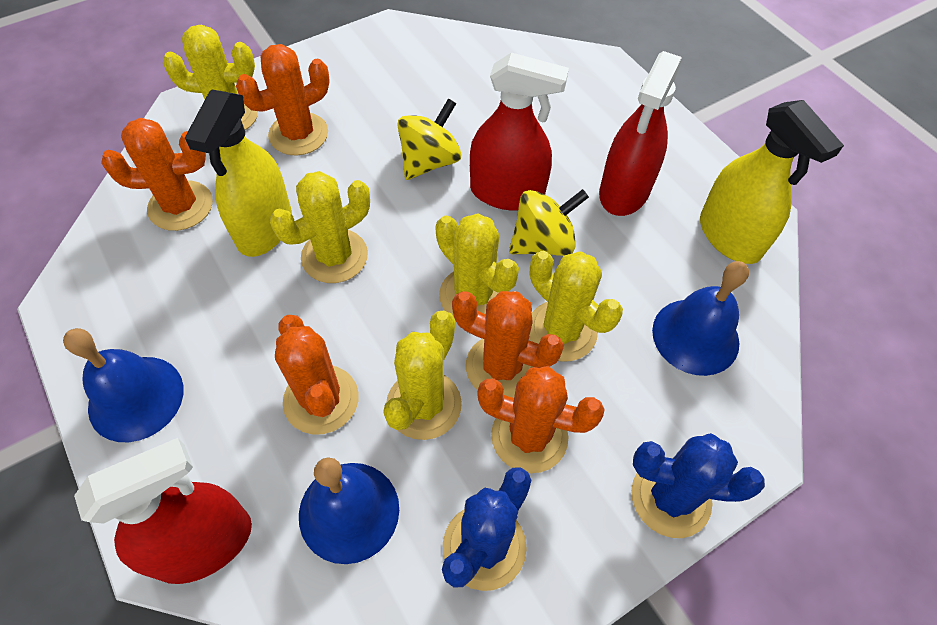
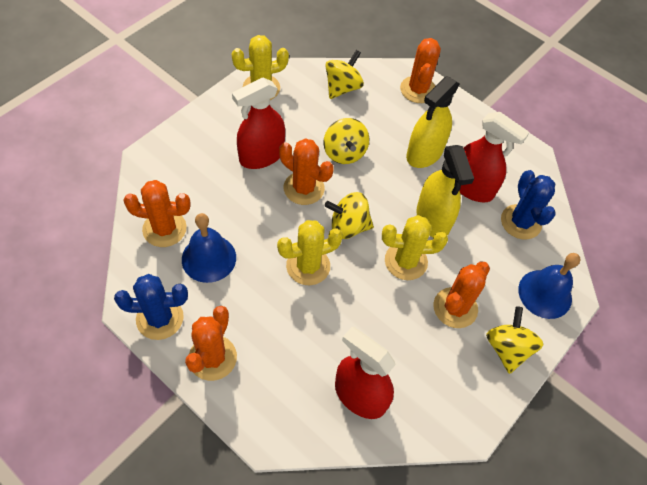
blue bell: 3 -> 2
yellow cactus: 5 -> 3
yellow spinning top: 2 -> 4

